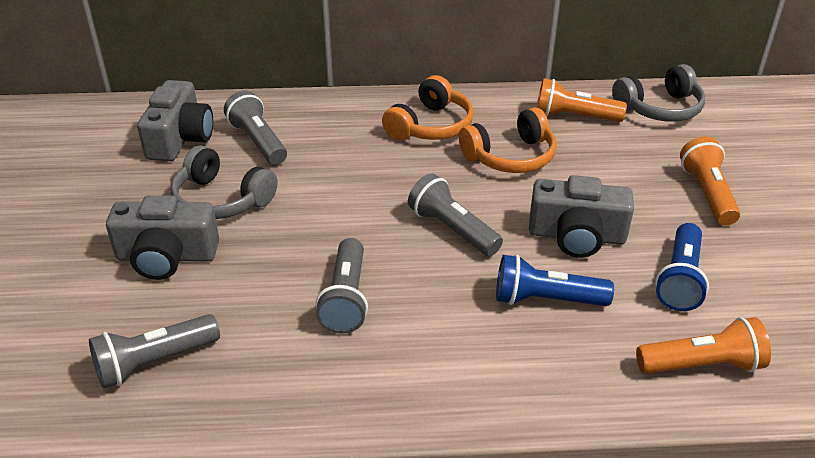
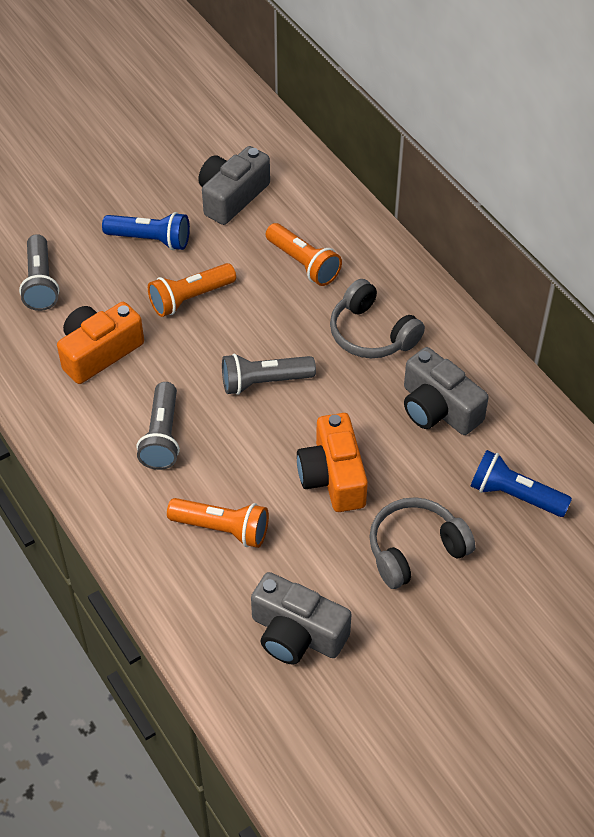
grey flashlight: 4 -> 3
orange camera: 0 -> 2
orange headphones: 2 -> 0

